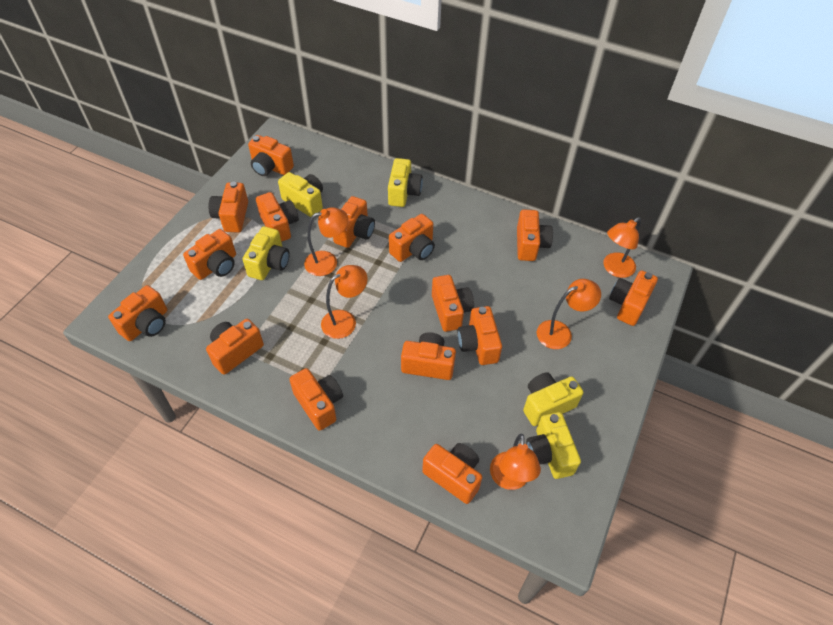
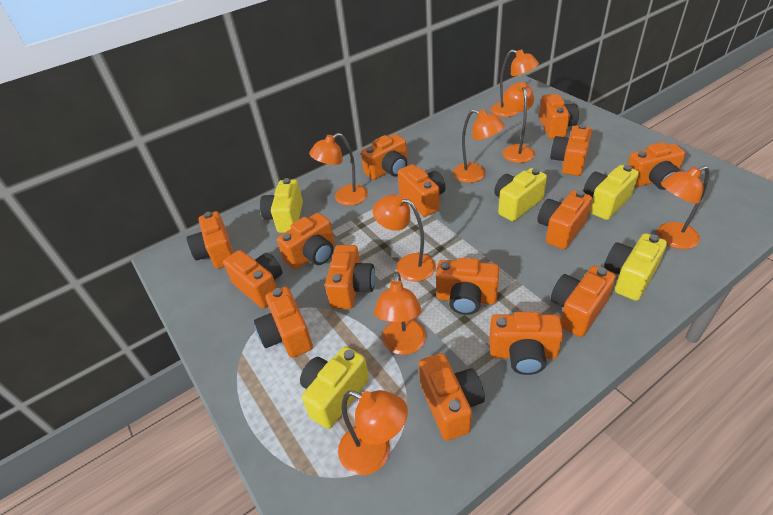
orange lamp: 5 -> 8

